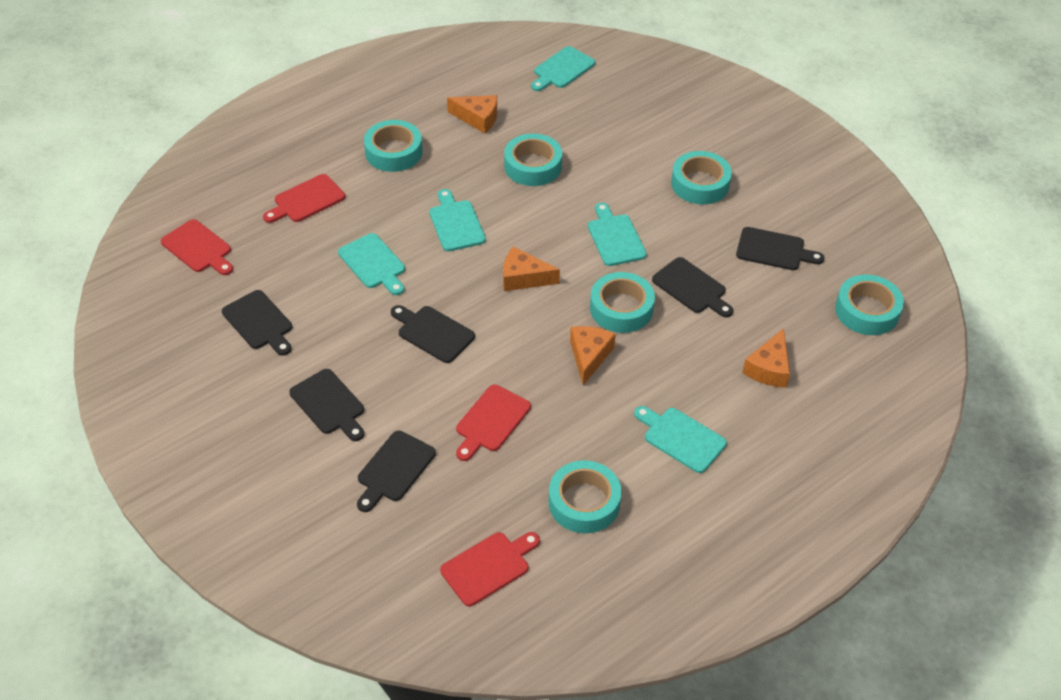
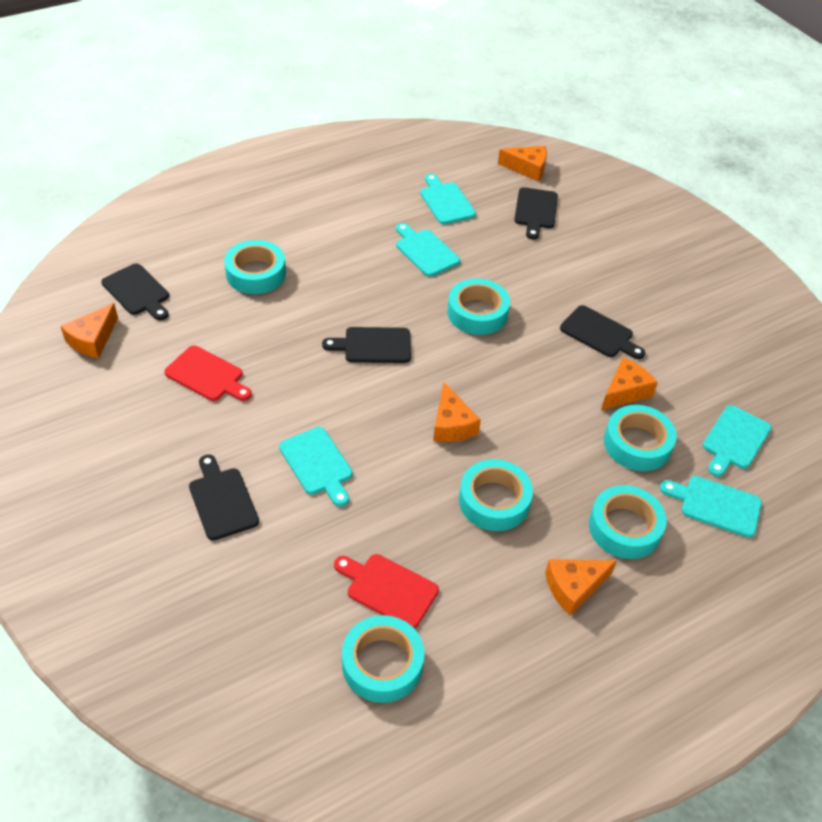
black cutting board: 6 -> 5
orange cheese: 4 -> 5
red cutting board: 4 -> 2

